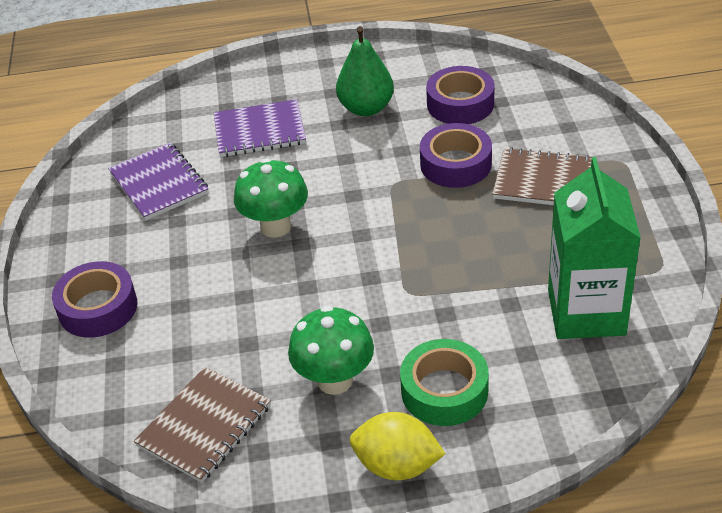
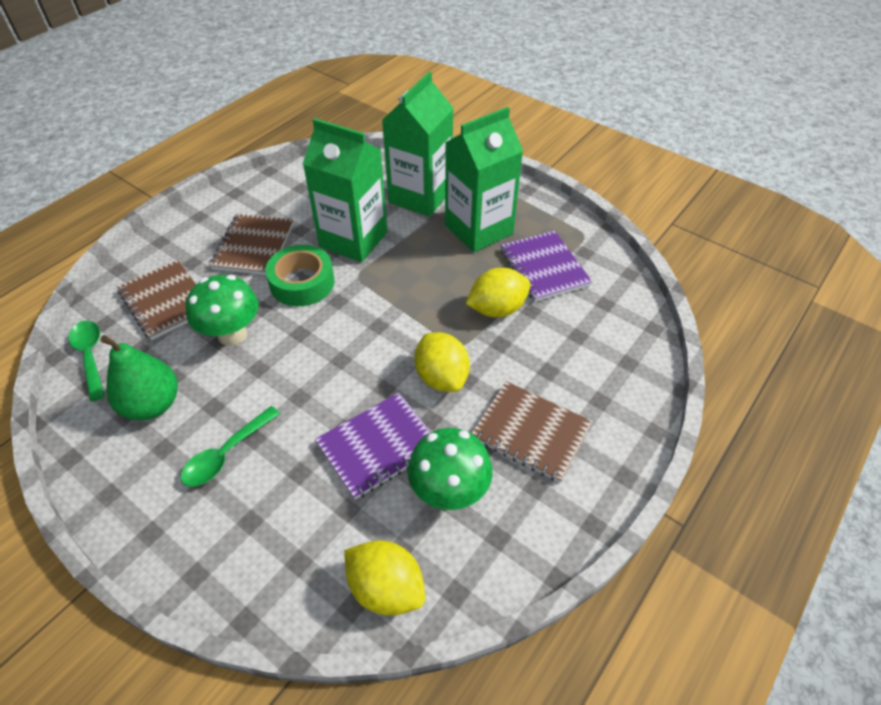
brown notebook: 2 -> 3
green carton: 1 -> 3
green spoon: 0 -> 2
purple tape: 3 -> 0
yellow lemon: 1 -> 3

